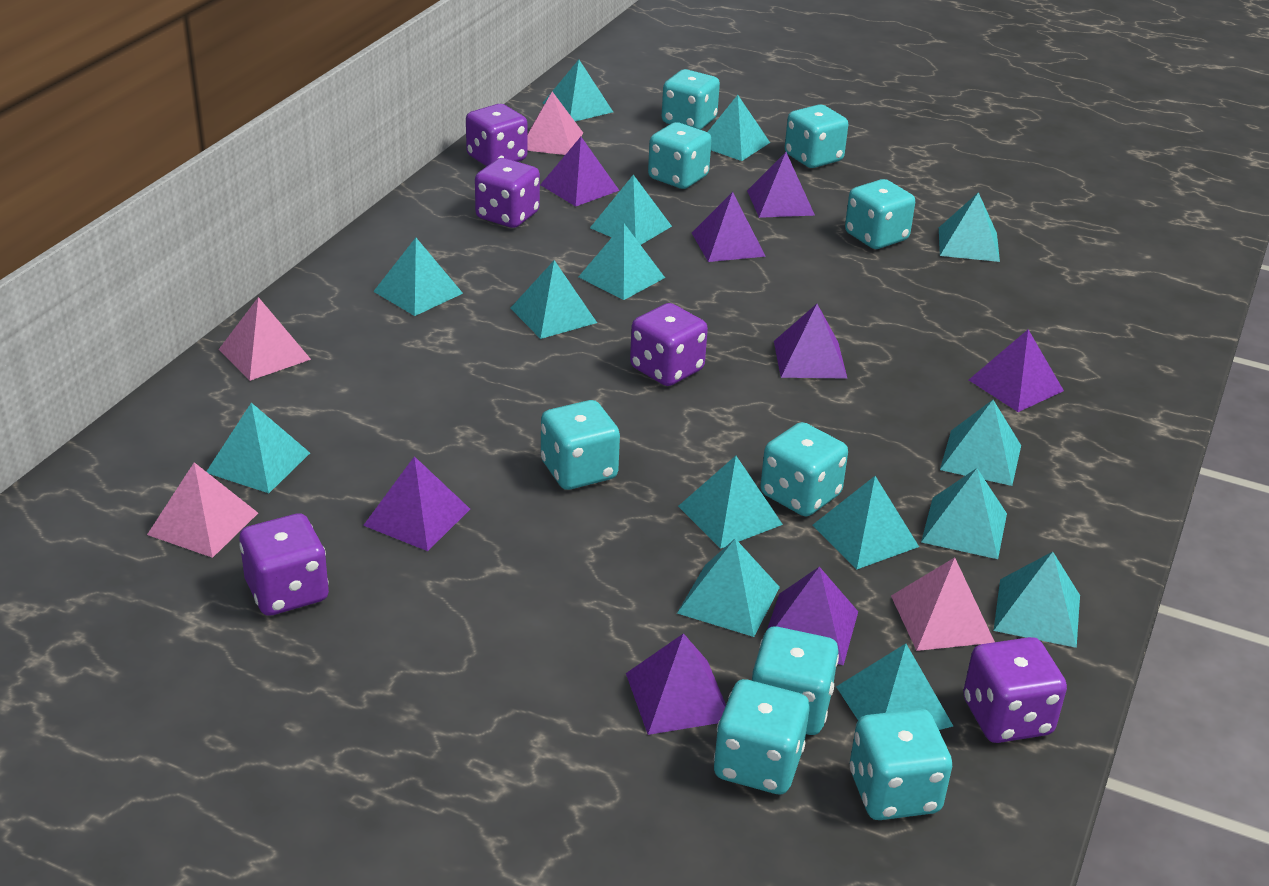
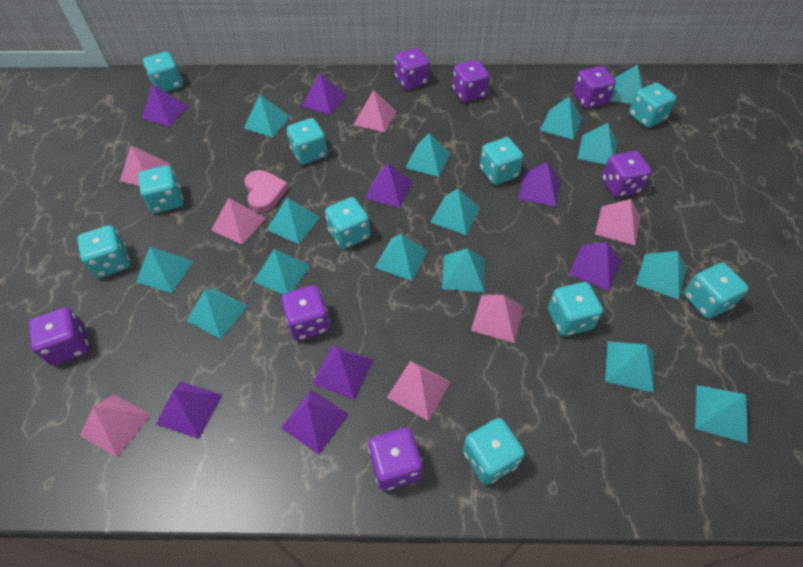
pink heart: 0 -> 1
pink pyramid: 4 -> 7
purple dice: 5 -> 7
turquoise dice: 9 -> 10

